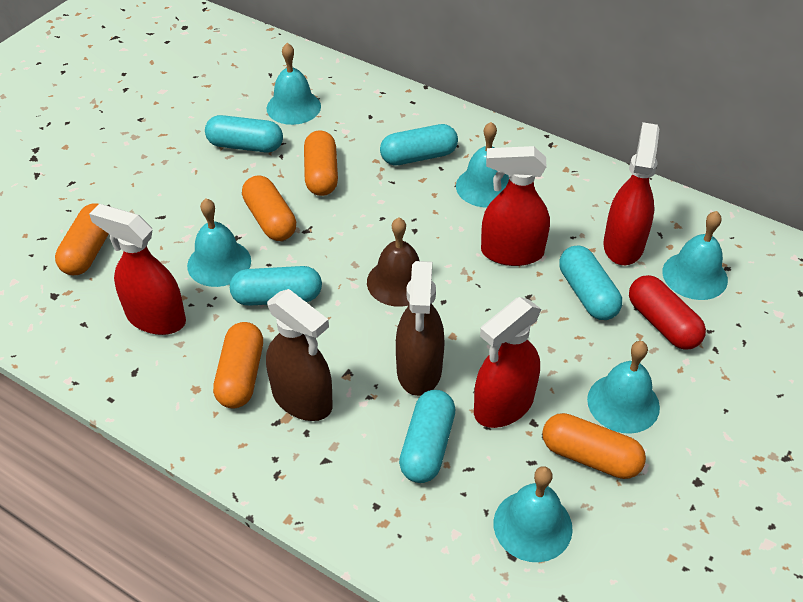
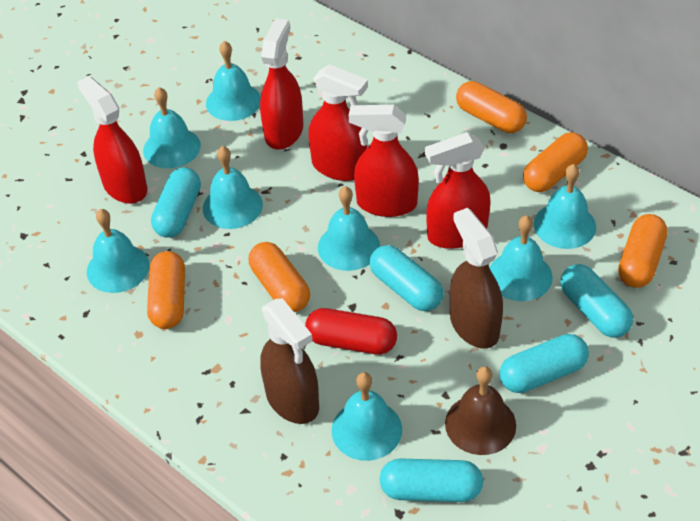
red spray bottle: 4 -> 5
turquoise bell: 6 -> 8

